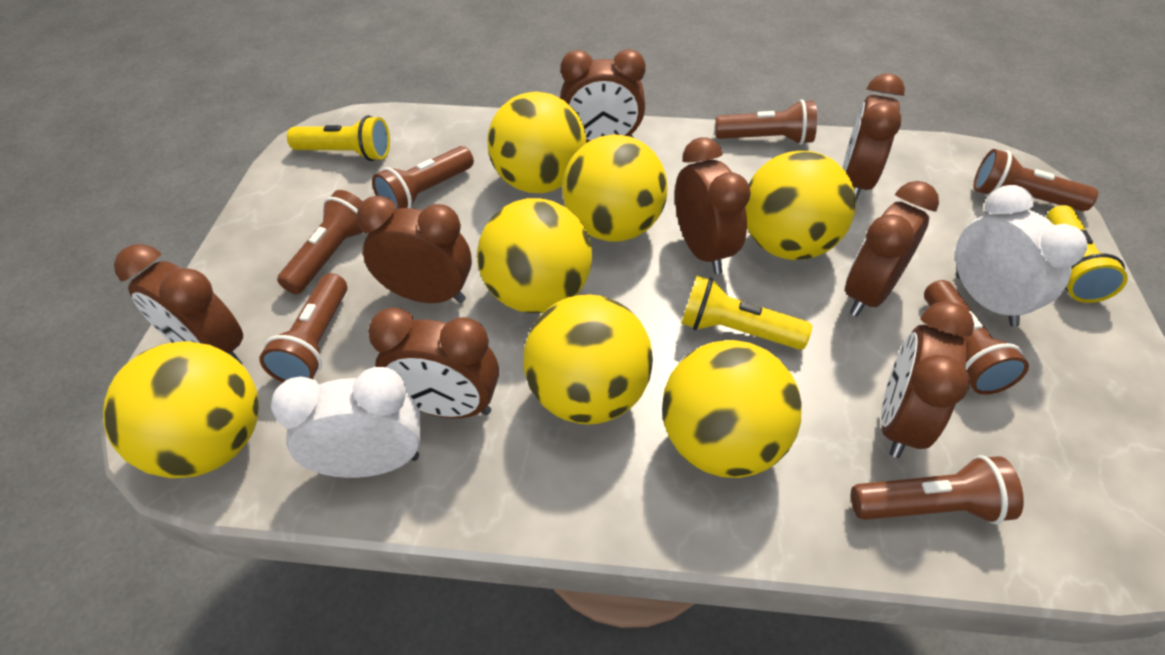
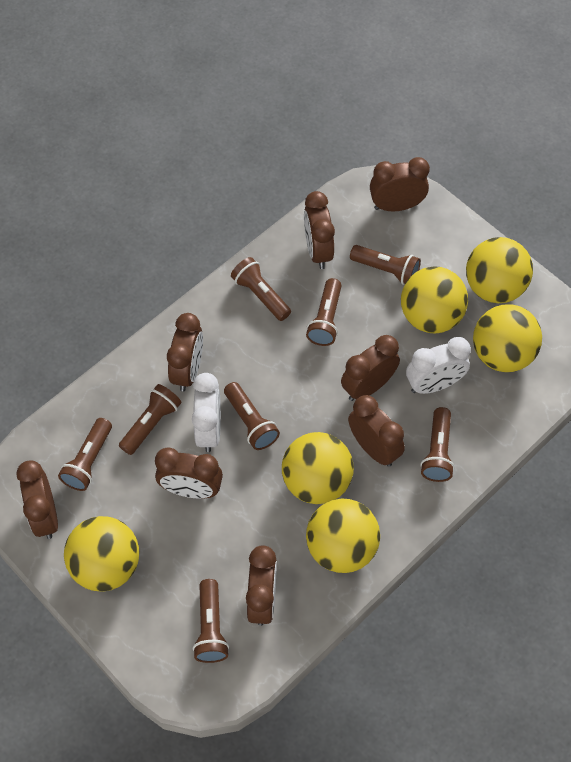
brown flashlight: 7 -> 8
yellow ball: 7 -> 6
yellow flashlight: 3 -> 0

